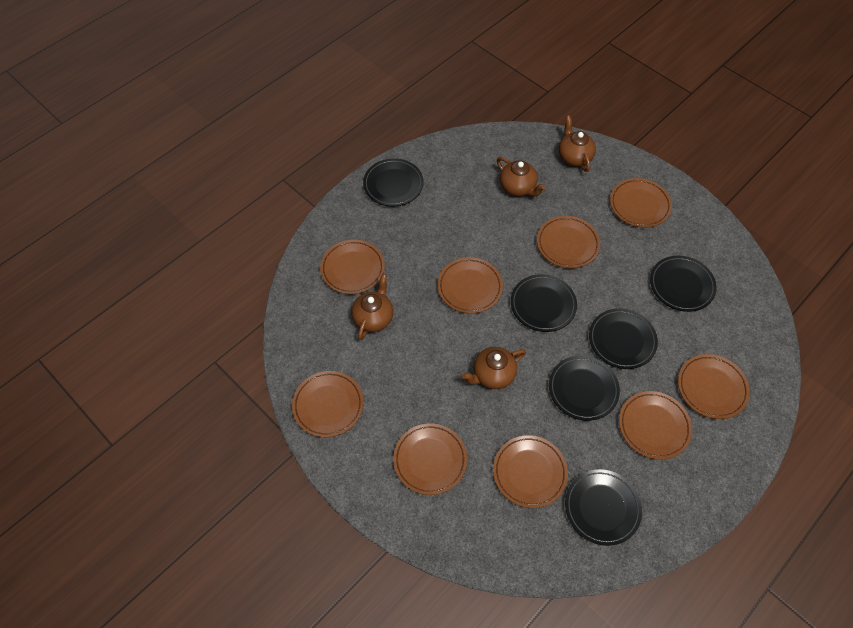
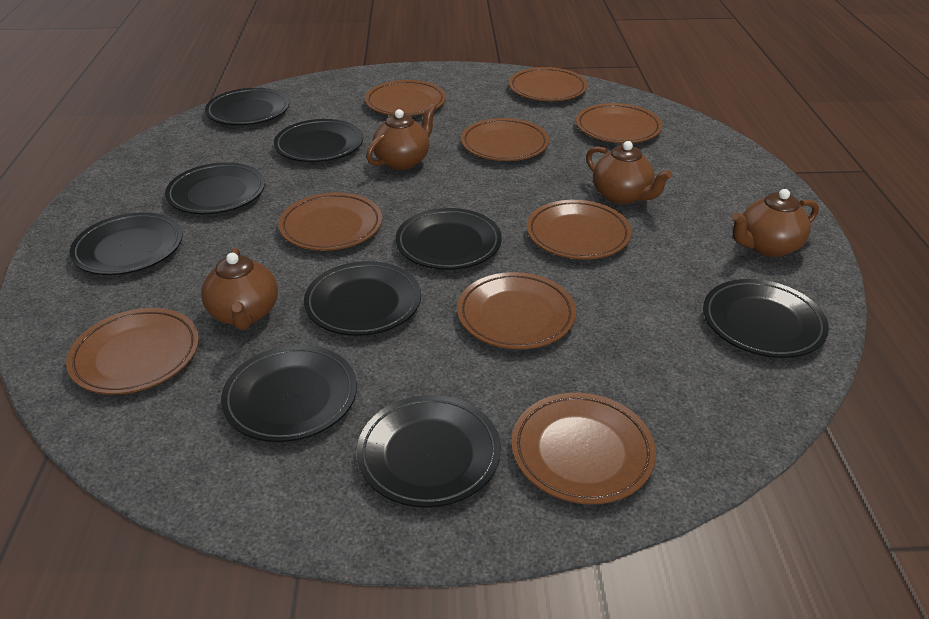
black plate: 6 -> 9

